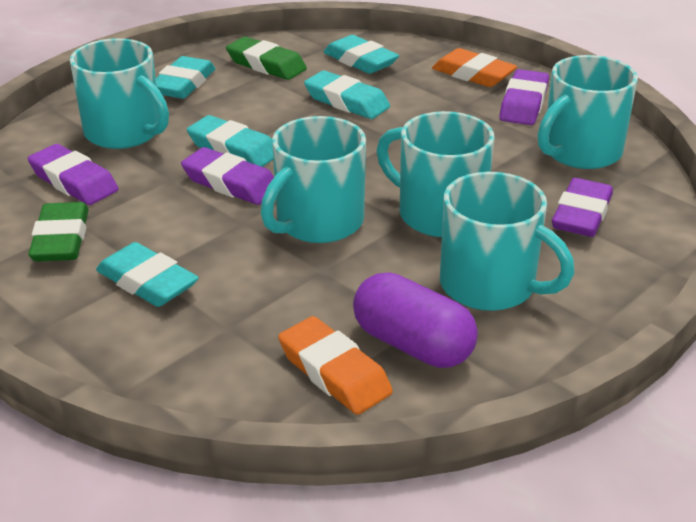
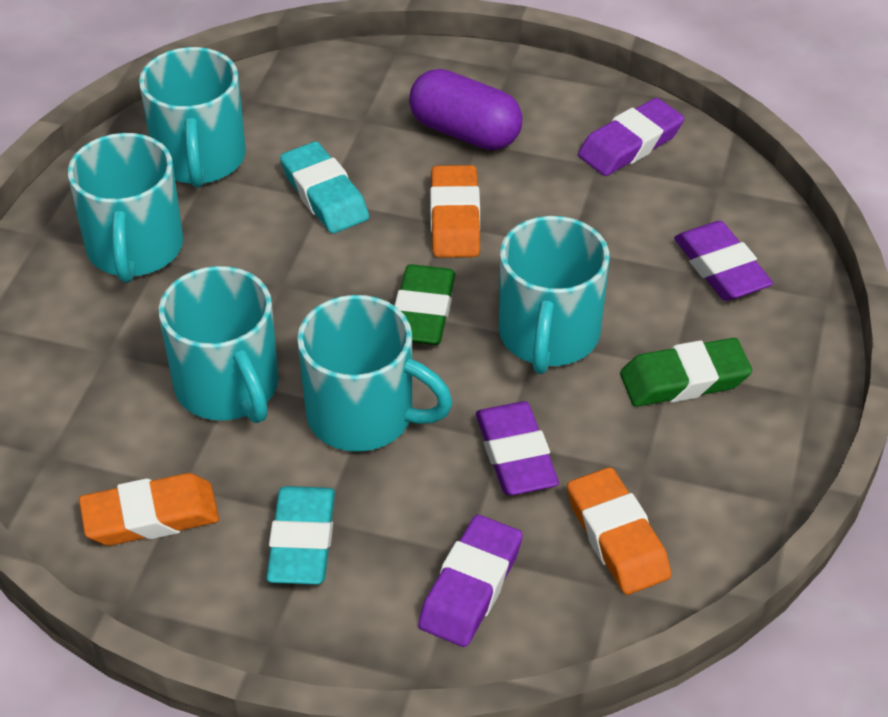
orange eraser: 2 -> 3
turquoise eraser: 5 -> 2

